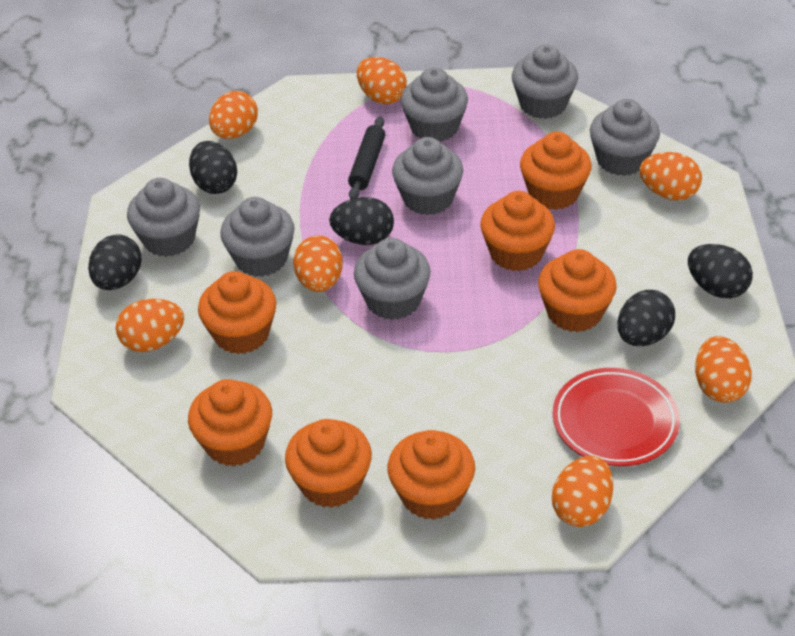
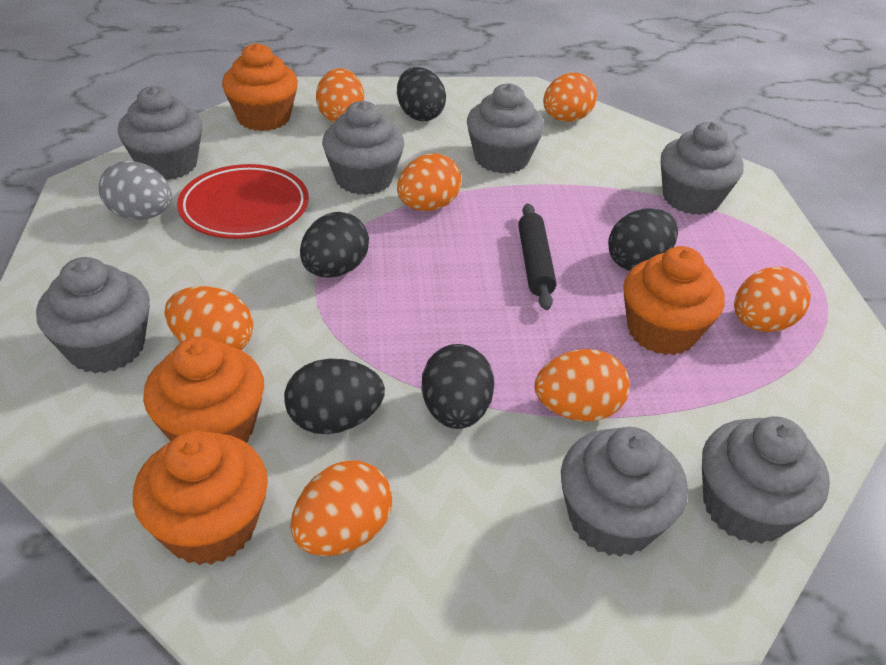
grey egg: 0 -> 1
orange cupcake: 7 -> 4

